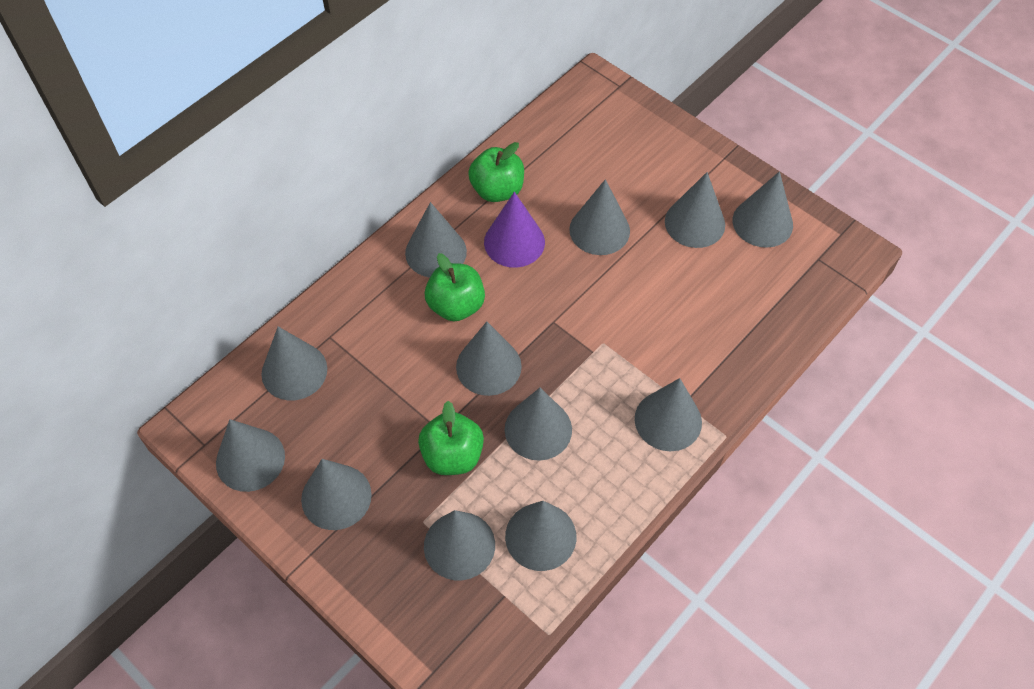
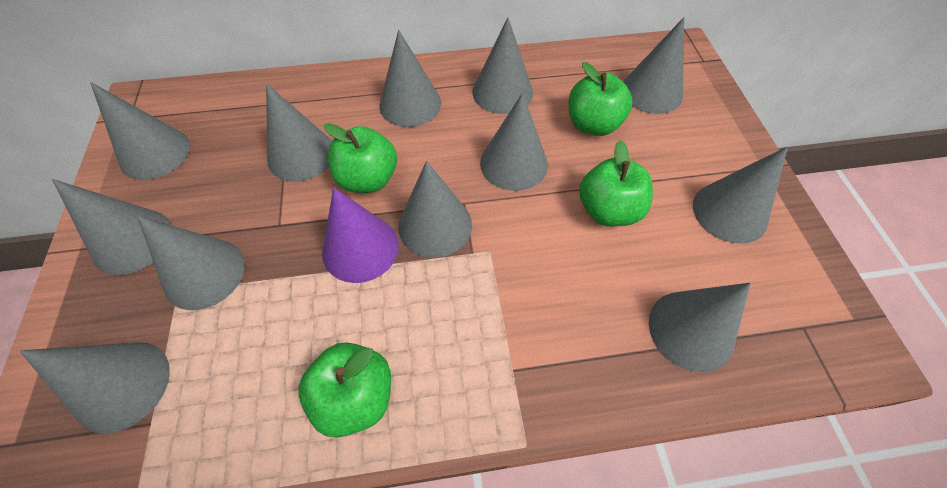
green apple: 3 -> 4

